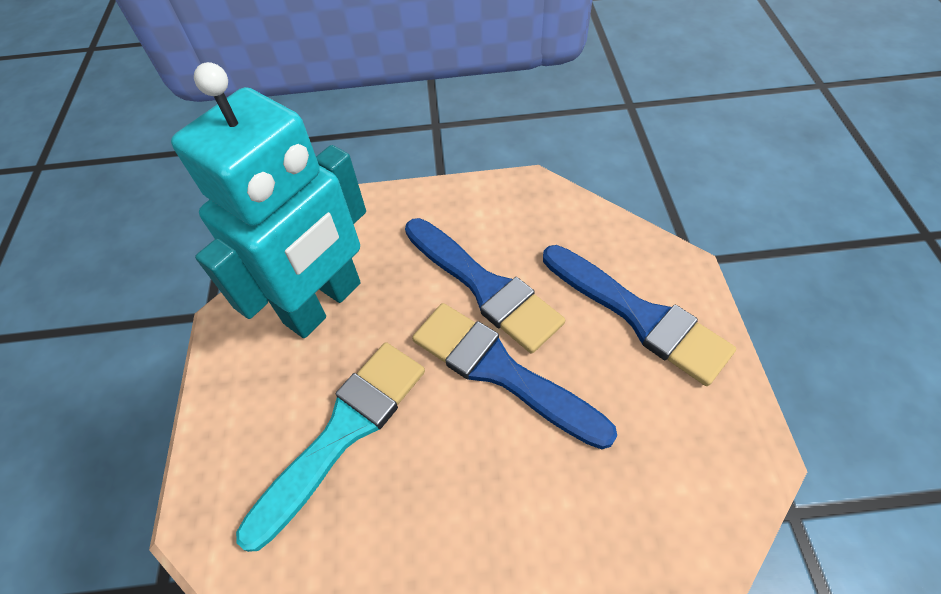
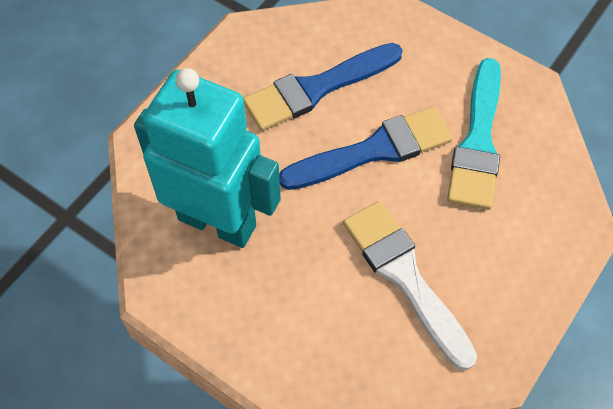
blue brush: 3 -> 2
white brush: 0 -> 1

